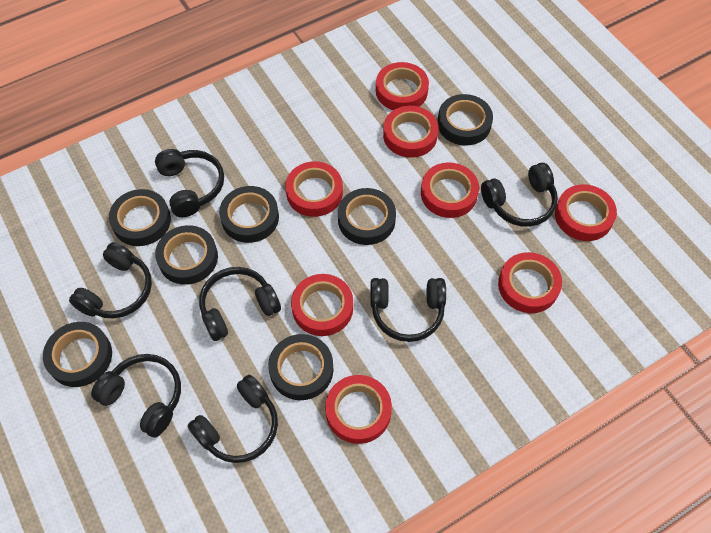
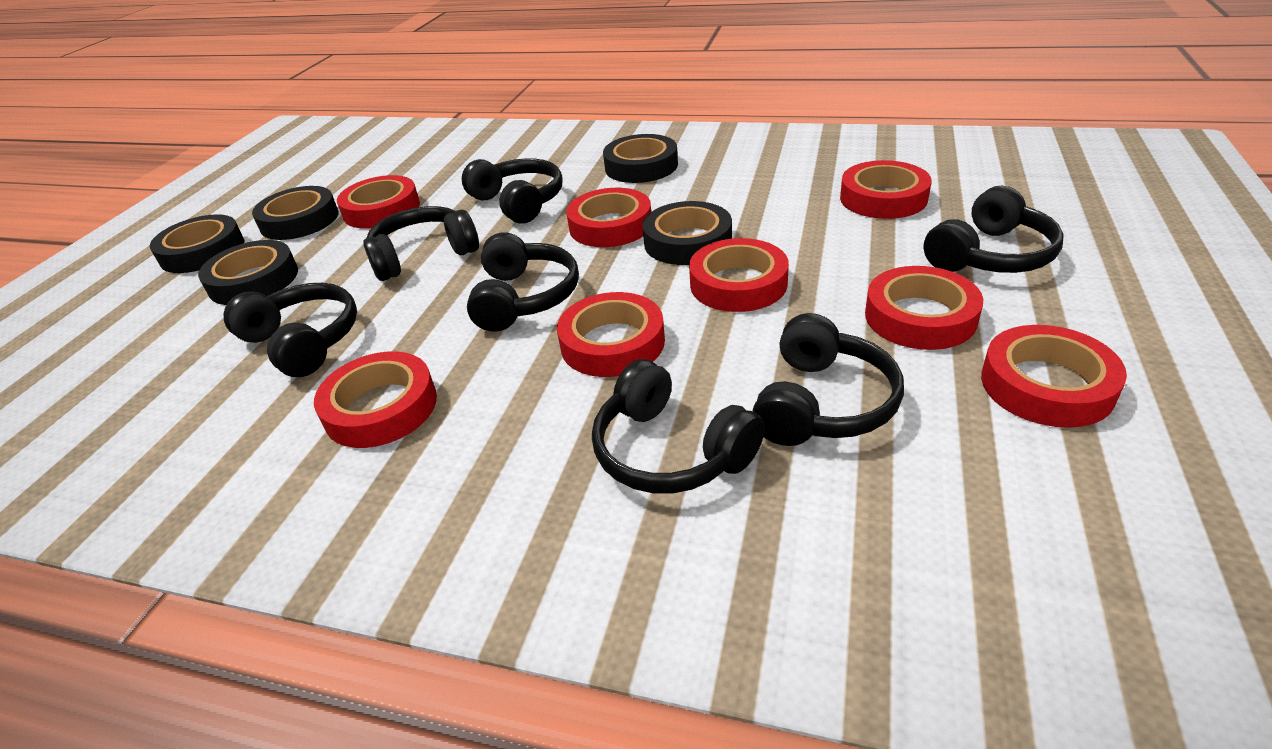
black tape: 7 -> 5

